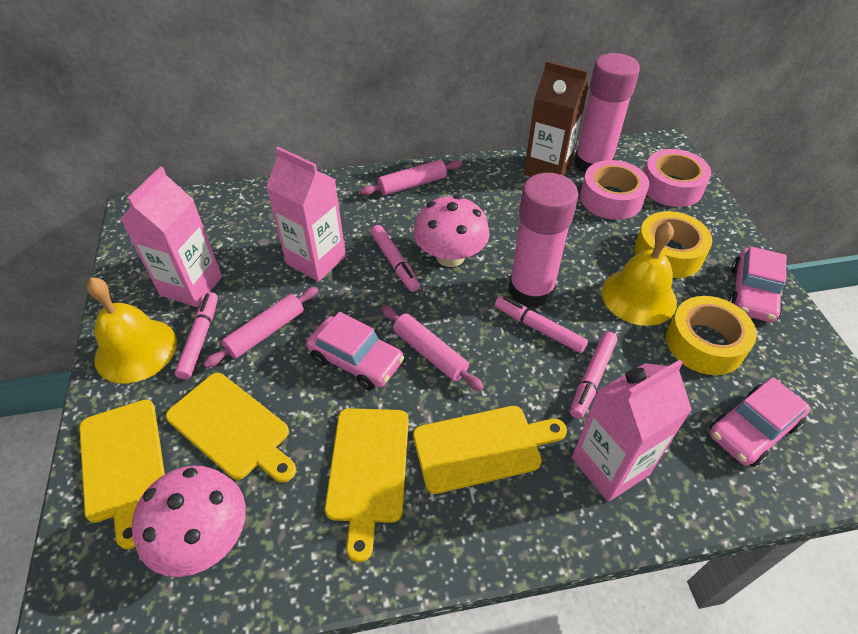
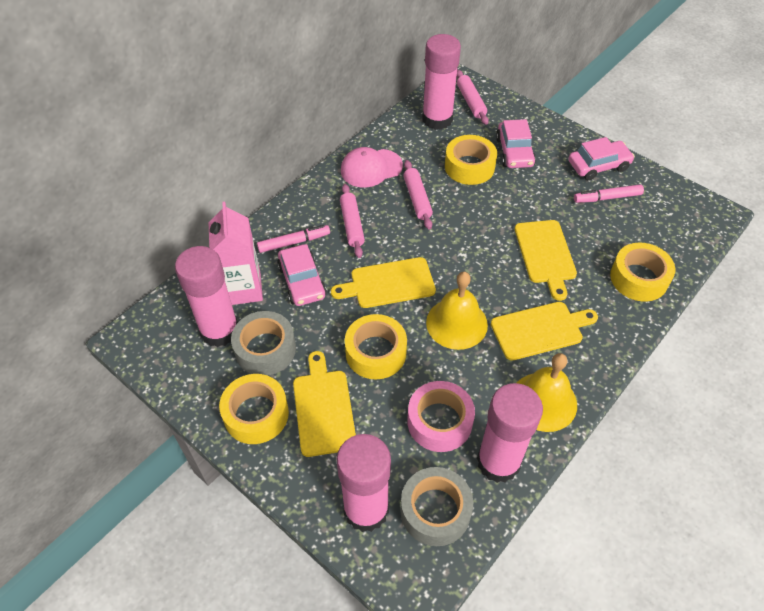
brown carton: 1 -> 0
grey tape: 0 -> 2
pink cap: 0 -> 1
pink carton: 3 -> 1
pink glue stick: 2 -> 4
pink marker: 4 -> 2
pink mushroom: 2 -> 0
pink tape: 2 -> 1
yellow tape: 2 -> 4

